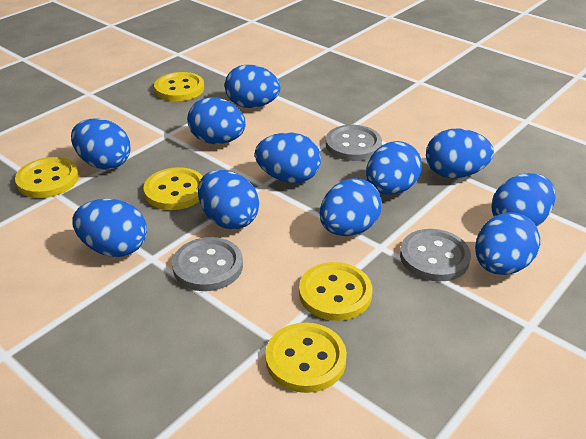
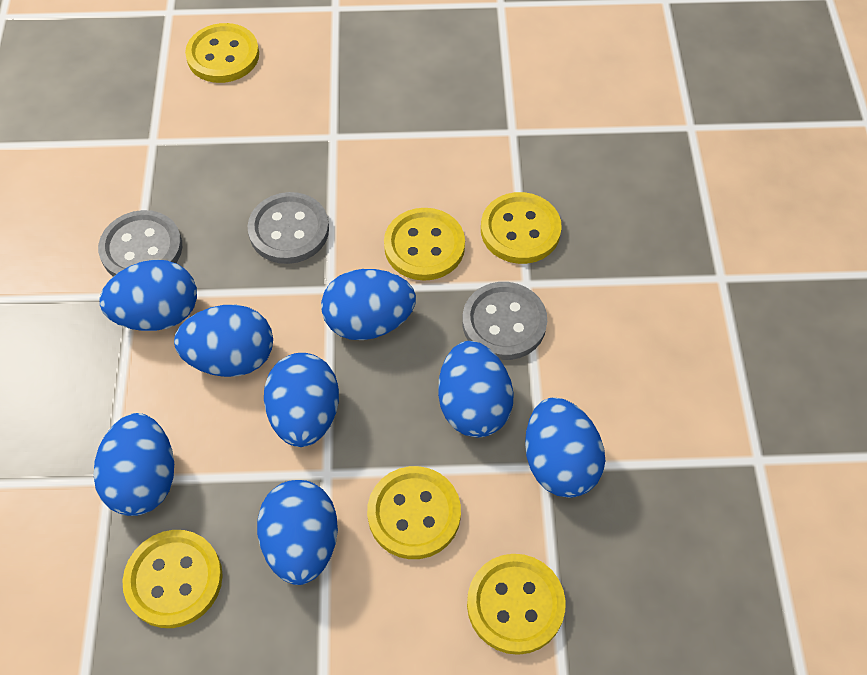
blue egg: 11 -> 8
yellow button: 5 -> 6

